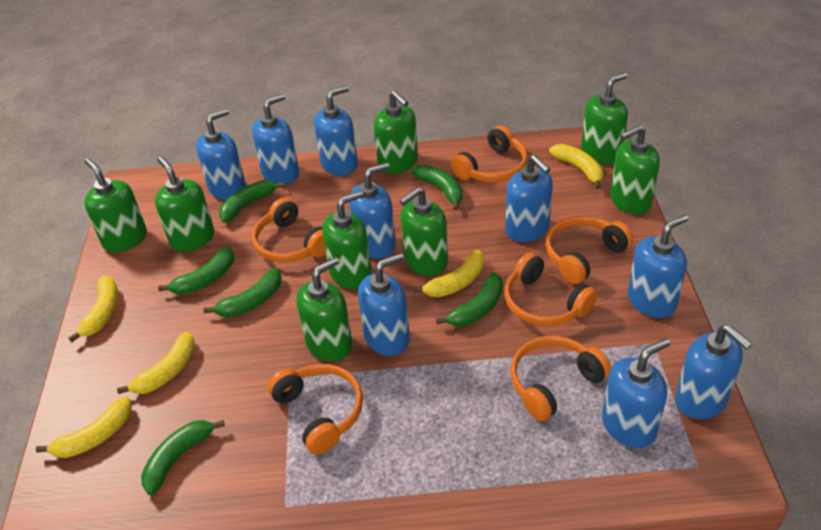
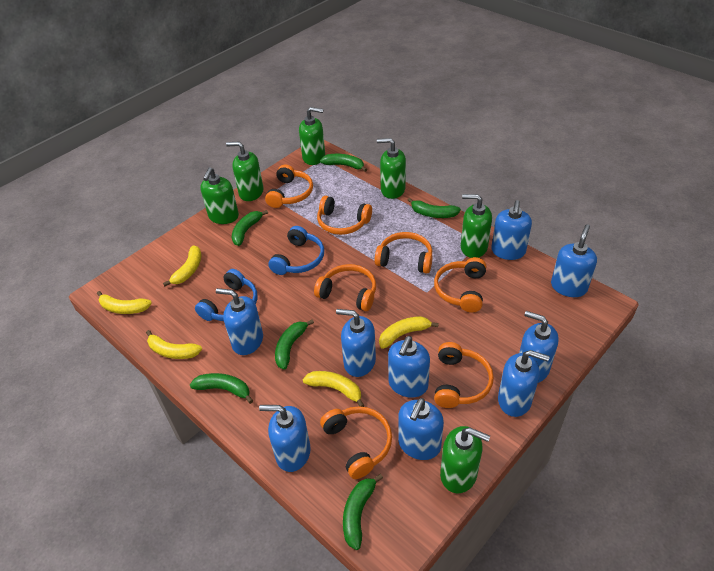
blue headphones: 0 -> 2
green soap dispenser: 8 -> 6
orange headphones: 6 -> 7

